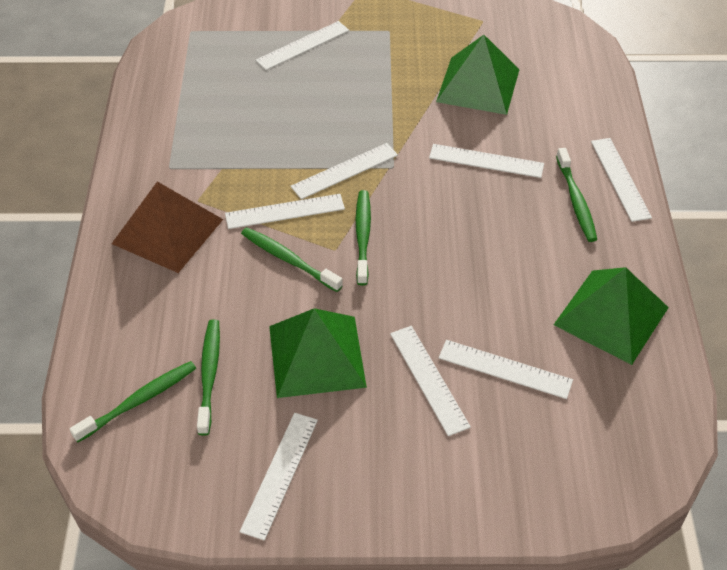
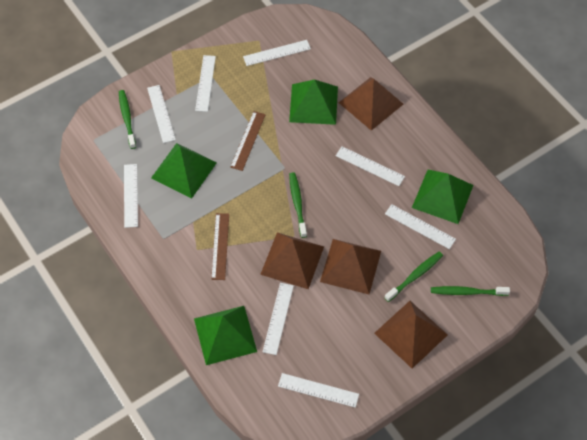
brown pyramid: 1 -> 4
brown ruler: 0 -> 2
green pyramid: 3 -> 4
green toothbrush: 5 -> 4

